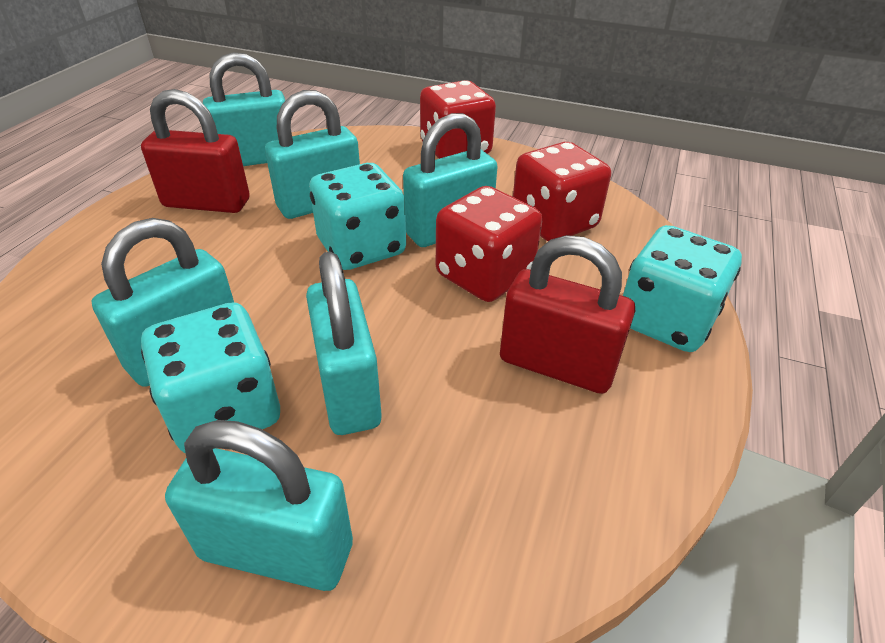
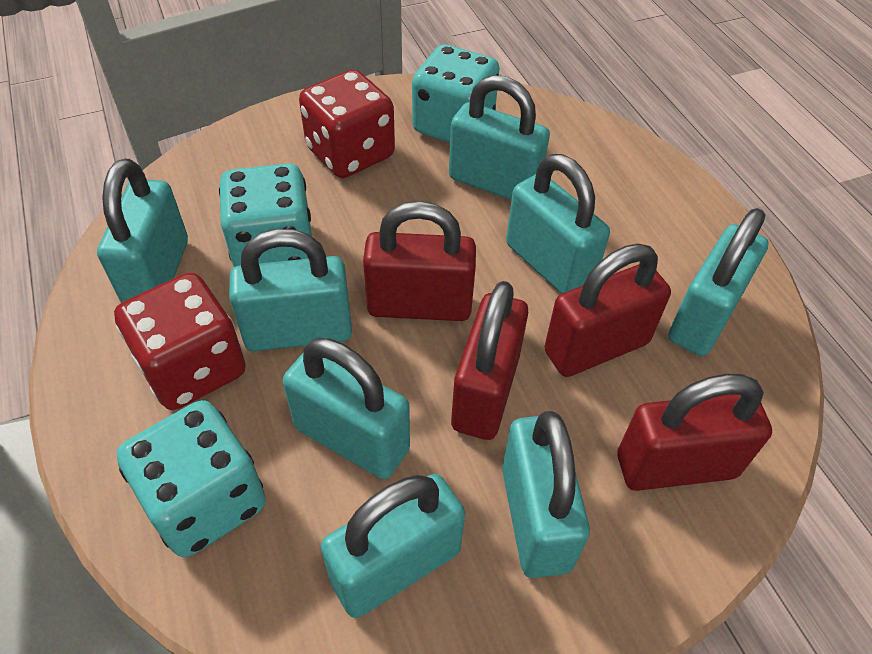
red dice: 3 -> 2
red padlock: 2 -> 4
turquoise padlock: 6 -> 8

